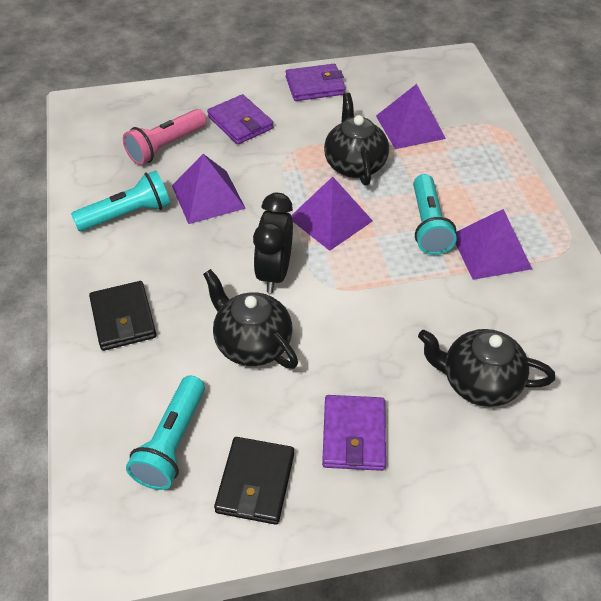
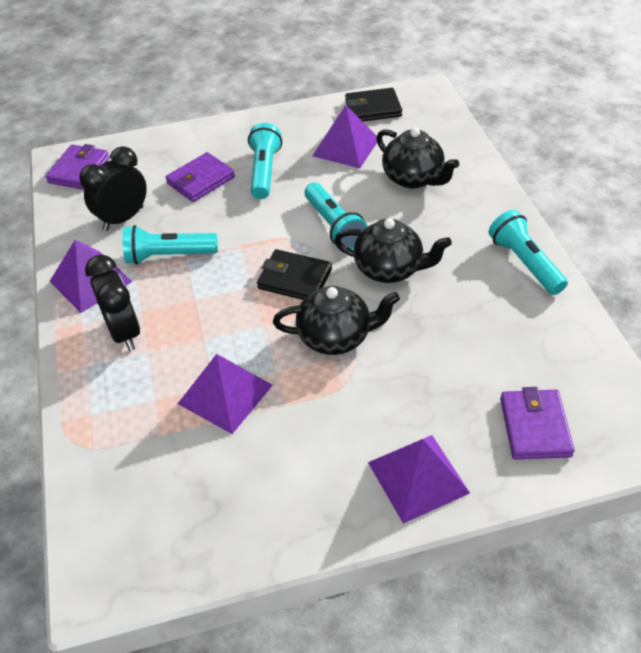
black clock: 1 -> 2
pink flashlight: 1 -> 0
turquoise flashlight: 3 -> 4

